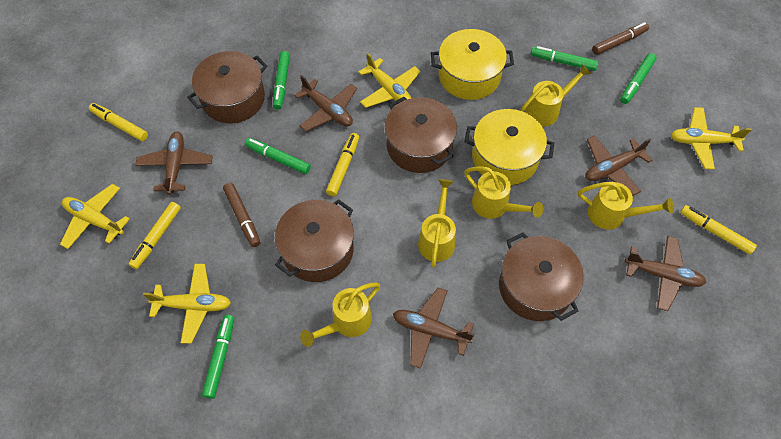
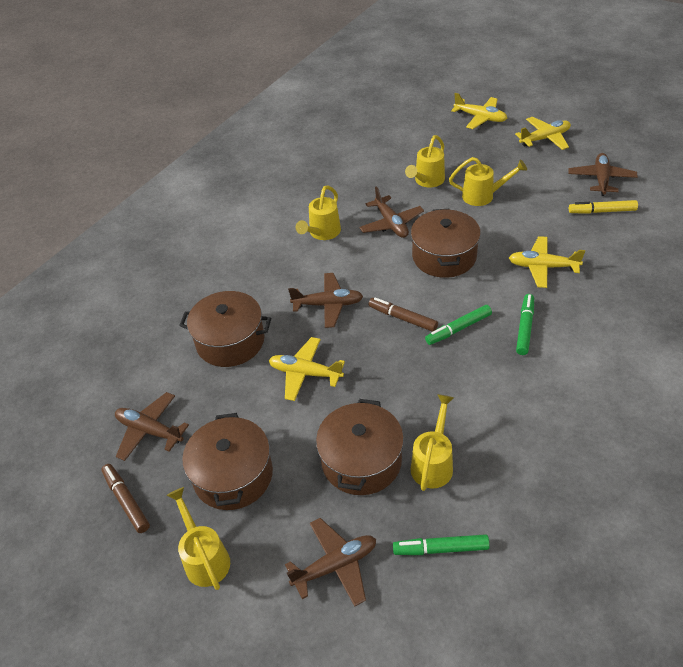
green marker: 5 -> 3
yellow marker: 4 -> 1
yellow pot: 2 -> 0

